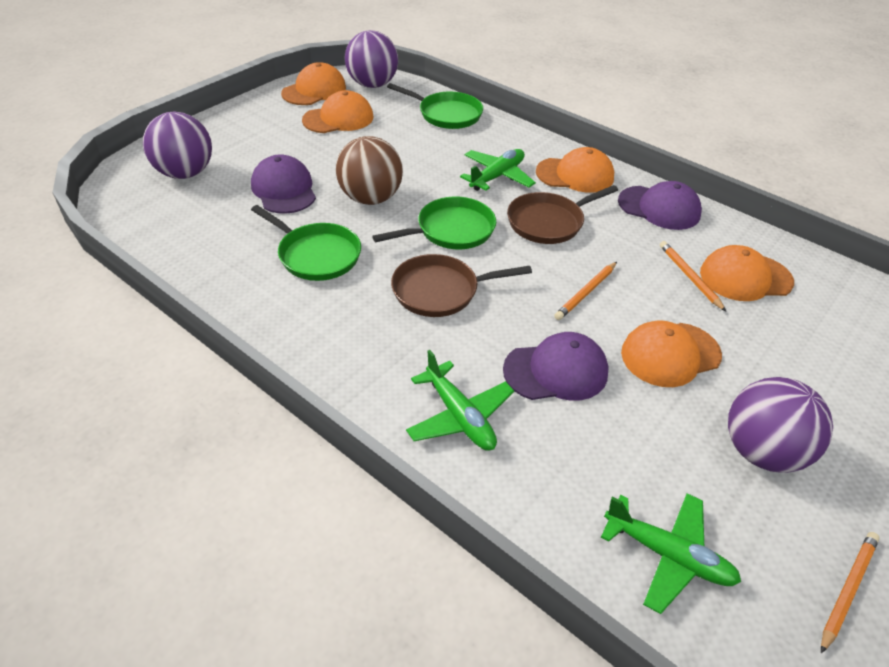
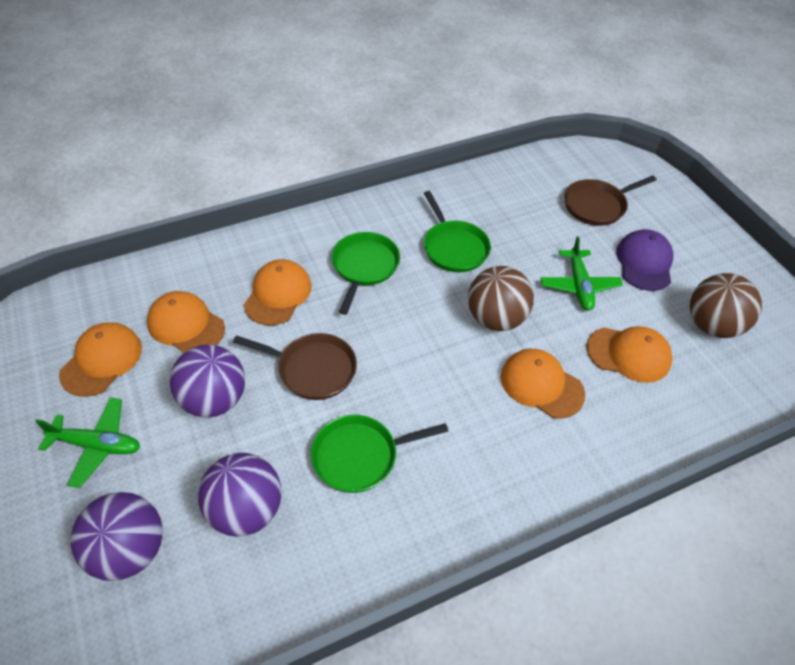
brown ball: 1 -> 2
green plane: 3 -> 2
orange pencil: 3 -> 0
purple cap: 3 -> 1

